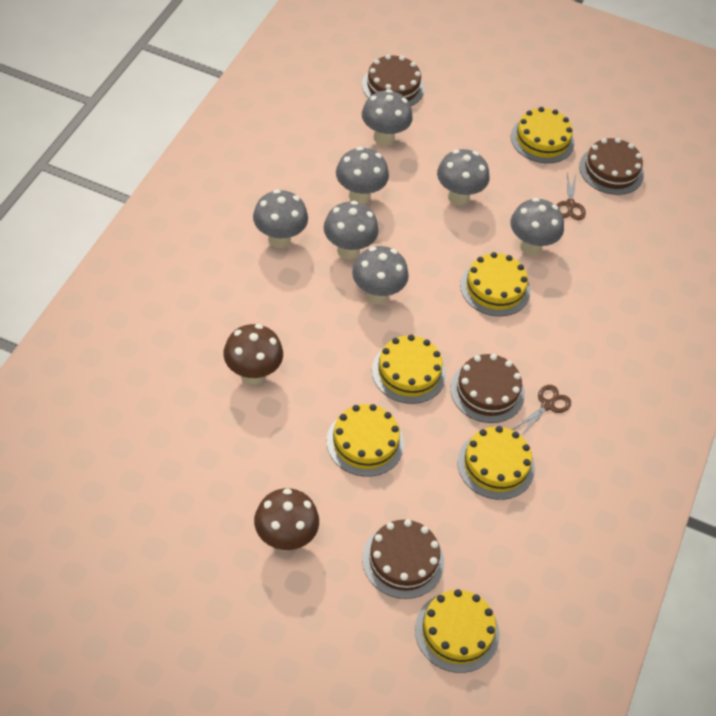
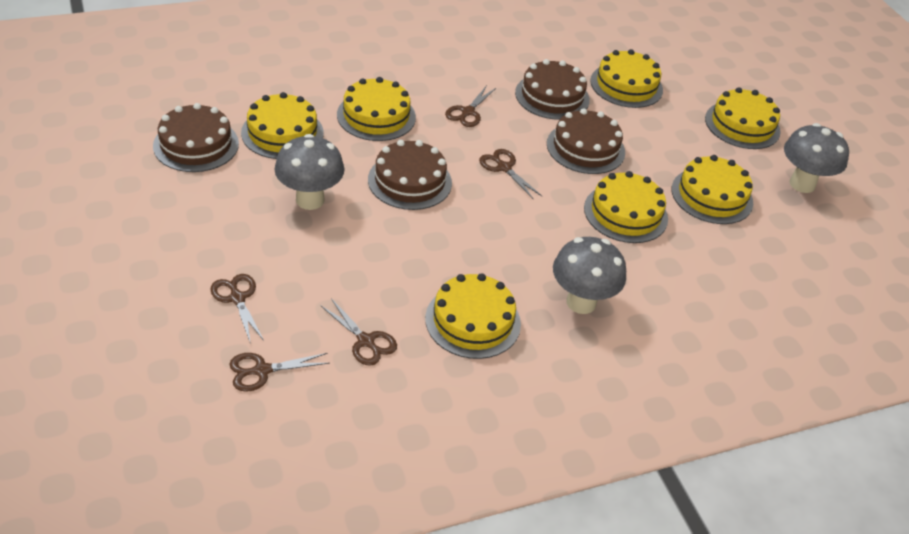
brown mushroom: 2 -> 0
brown scissors: 2 -> 5
grey mushroom: 7 -> 3
yellow cake: 6 -> 7

